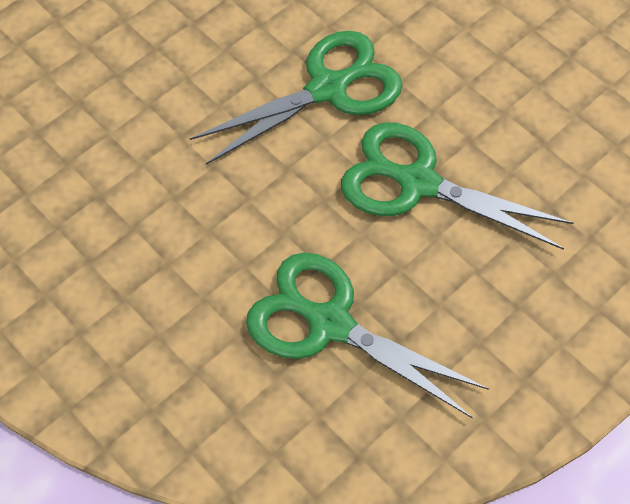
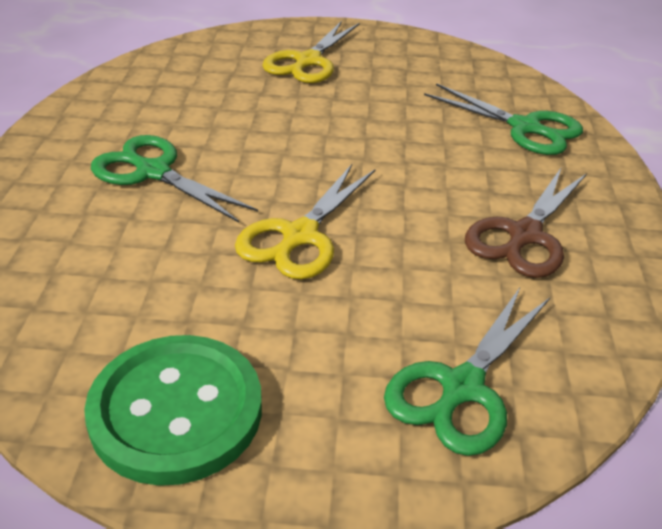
brown scissors: 0 -> 1
green button: 0 -> 1
yellow scissors: 0 -> 2

